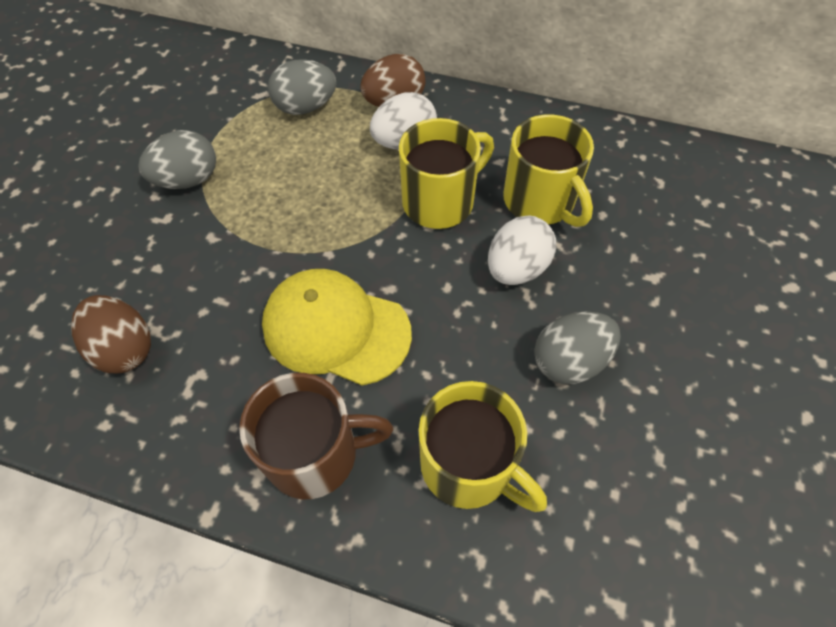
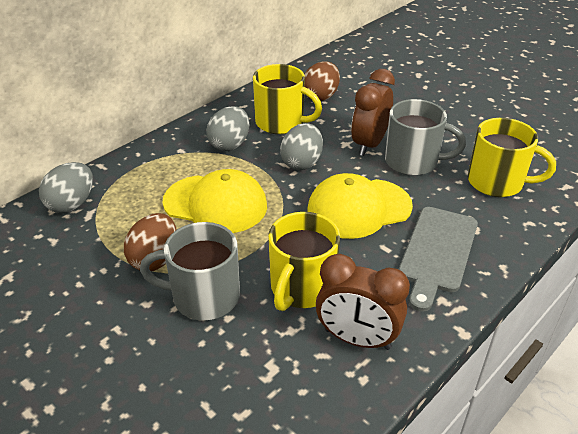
brown clock: 0 -> 2
brown mug: 1 -> 0
grey cutting board: 0 -> 1
grey mug: 0 -> 2
white egg: 2 -> 0
yellow cap: 1 -> 2

